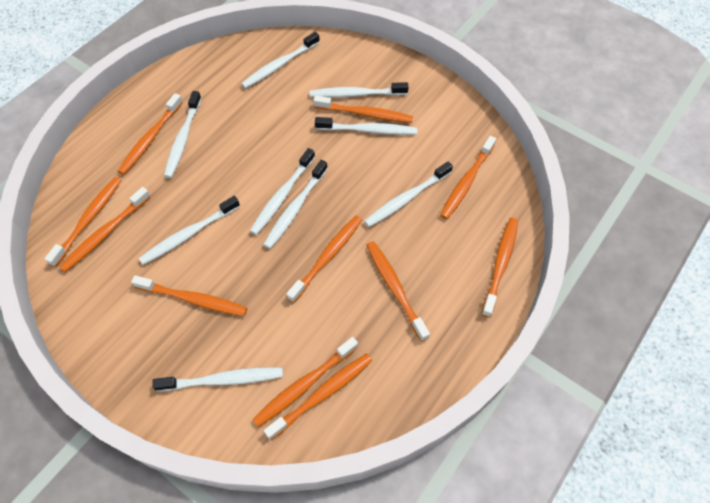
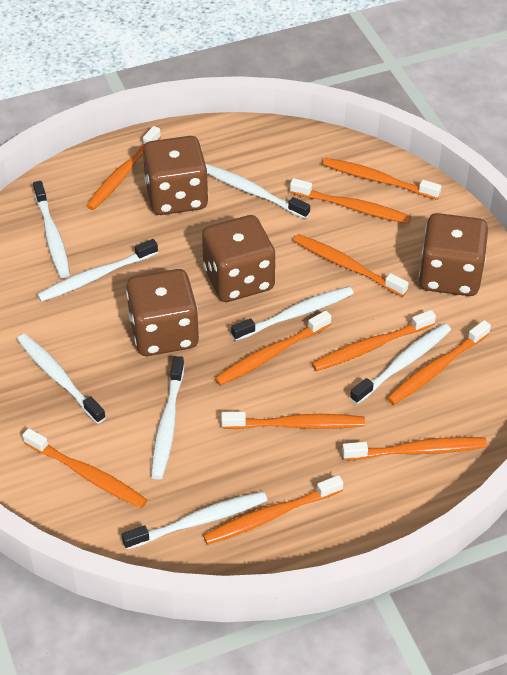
brown dice: 0 -> 4
white toothbrush: 9 -> 8

